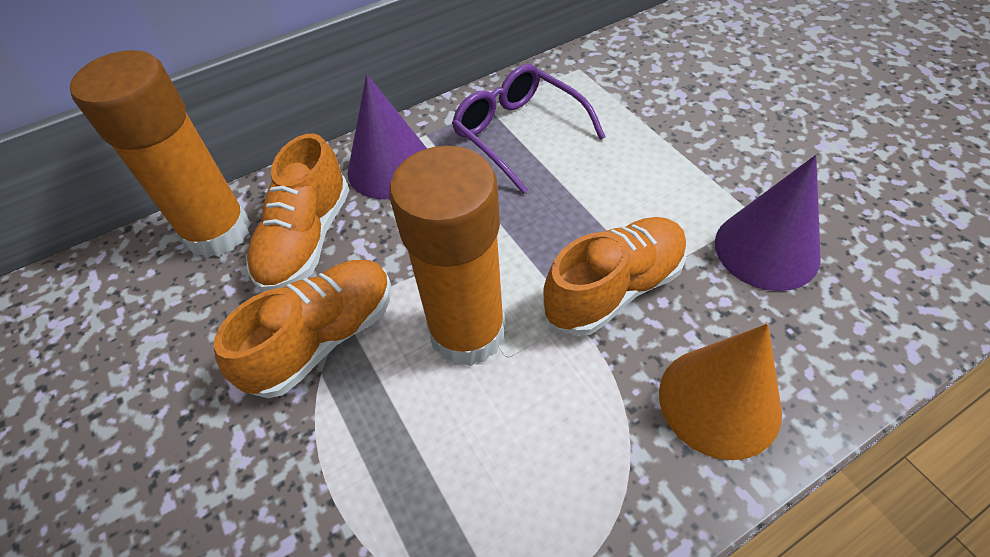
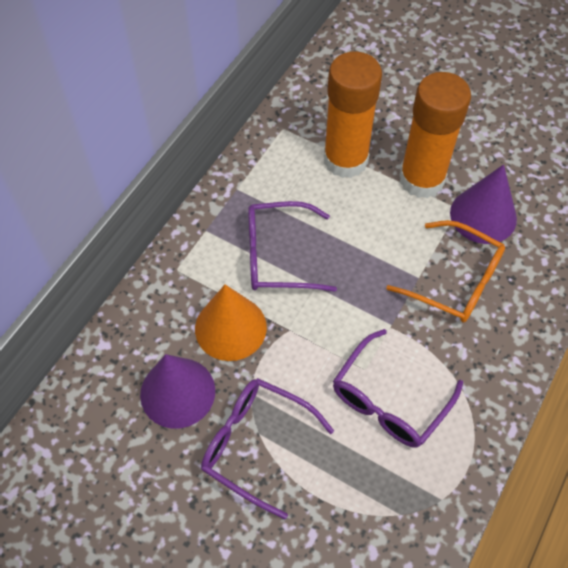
orange glasses: 0 -> 1
orange shoe: 3 -> 0
purple glasses: 1 -> 3

